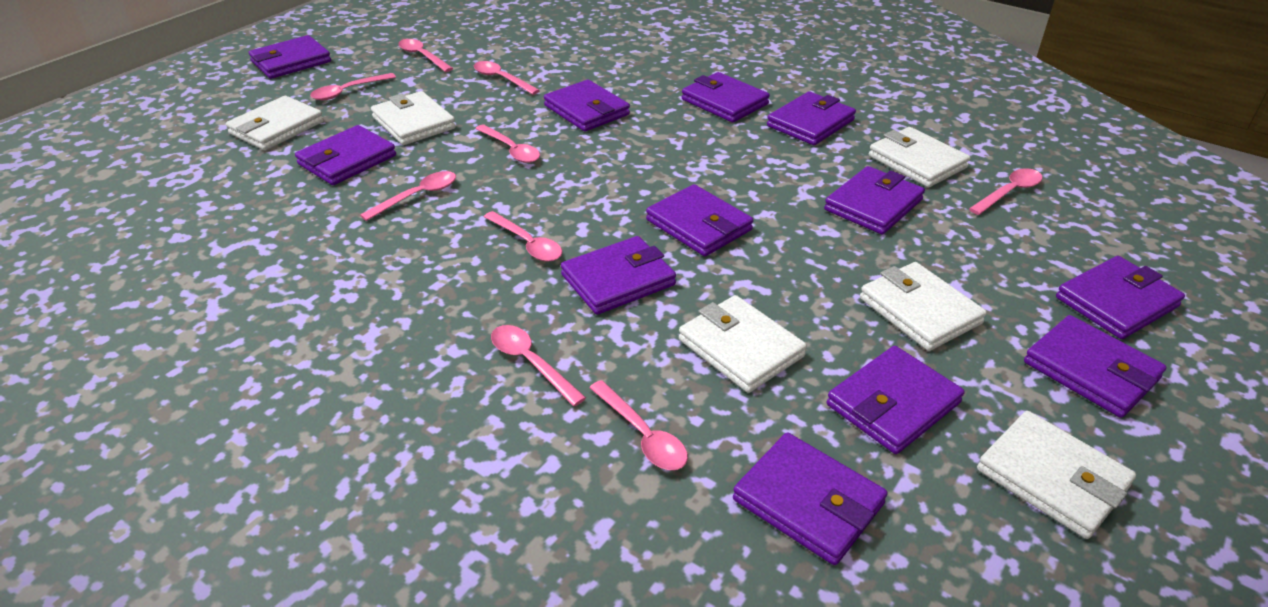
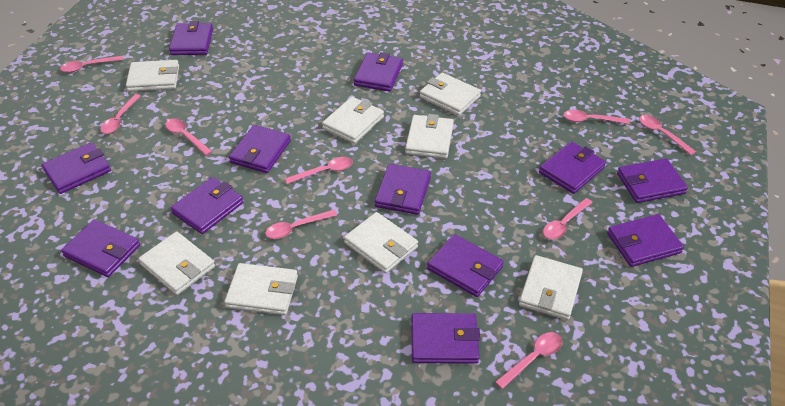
white wallet: 6 -> 8

